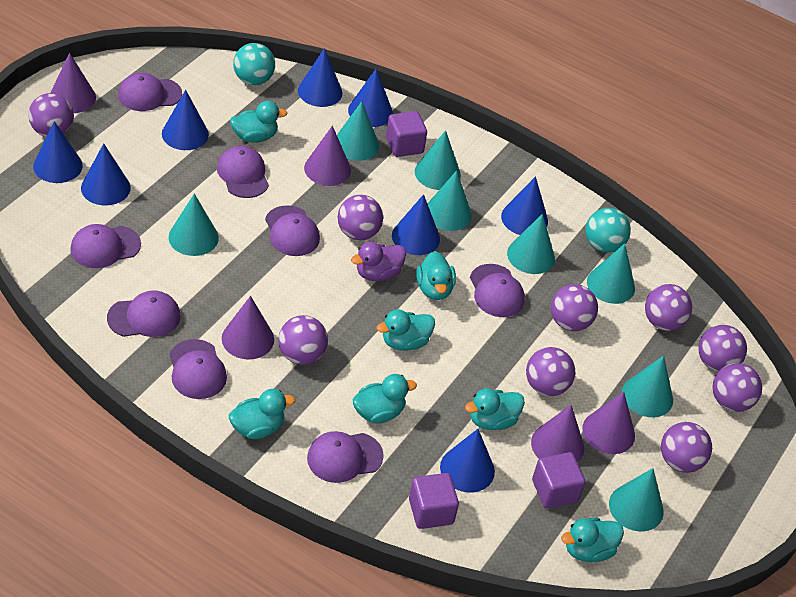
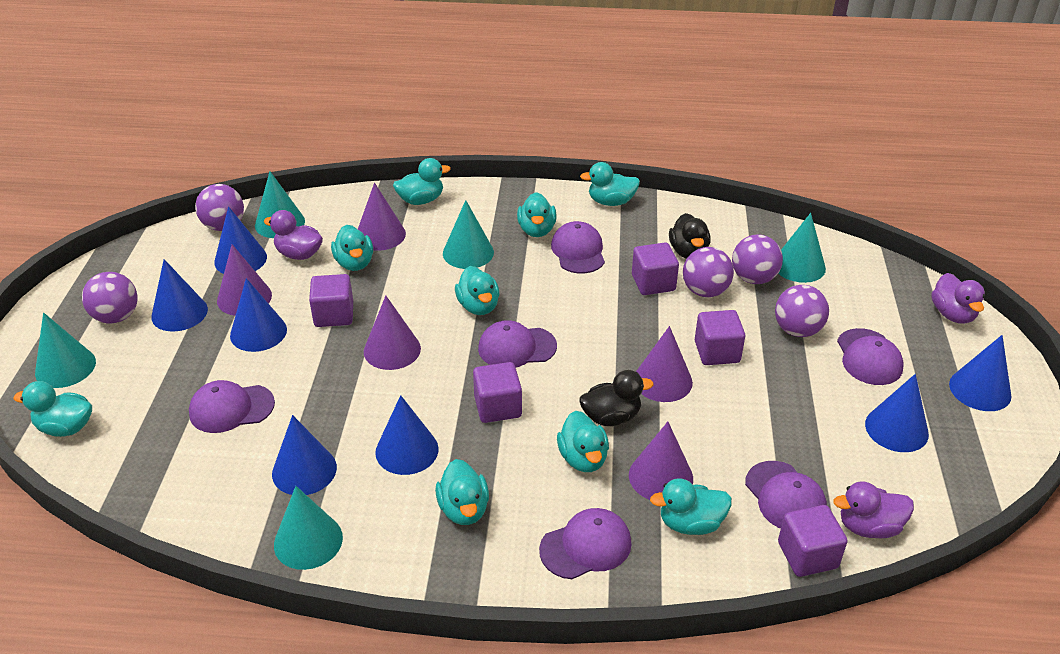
black duck: 0 -> 2
blue cone: 8 -> 7
purple ball: 9 -> 5
purple cap: 8 -> 6
purple cube: 3 -> 5
purple duck: 1 -> 3
turquoise ball: 2 -> 0
turquoise cone: 8 -> 5
turquoise duck: 7 -> 9

